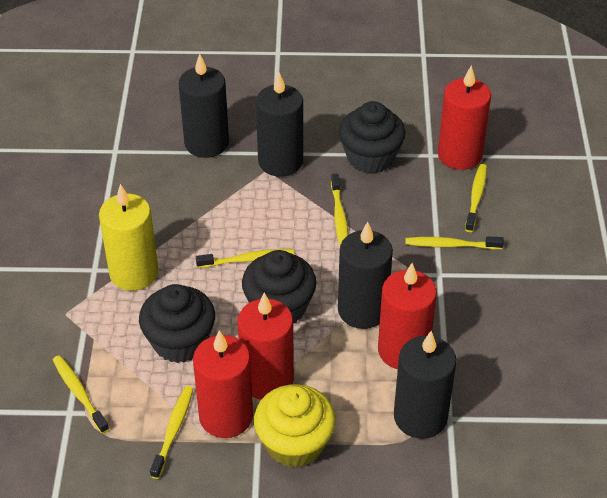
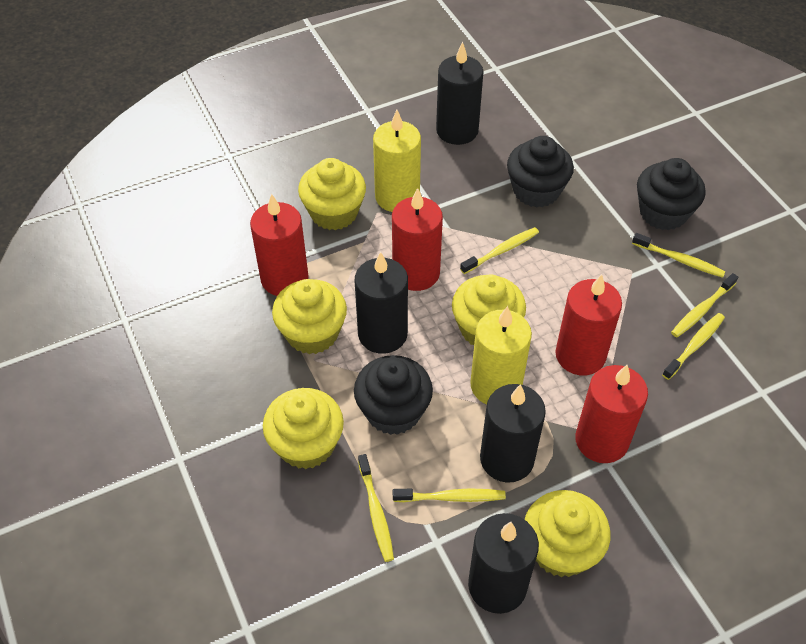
yellow candle: 1 -> 2
yellow cupcake: 1 -> 5

